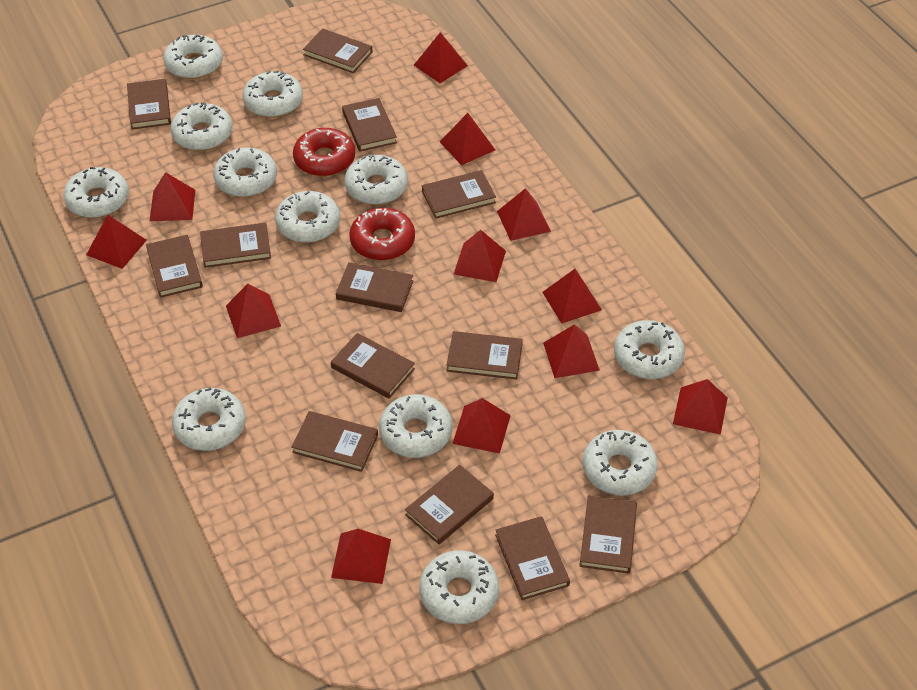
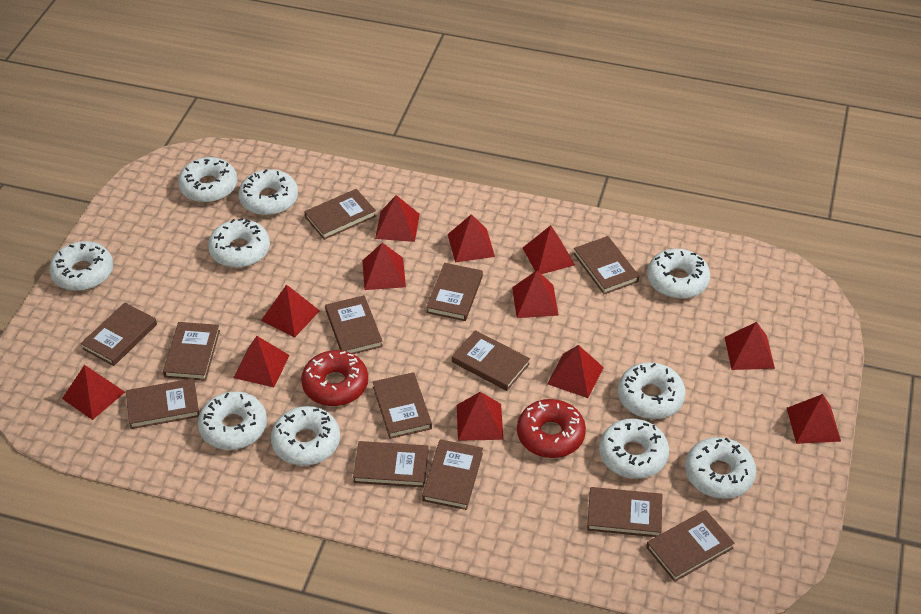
white donut: 12 -> 10

